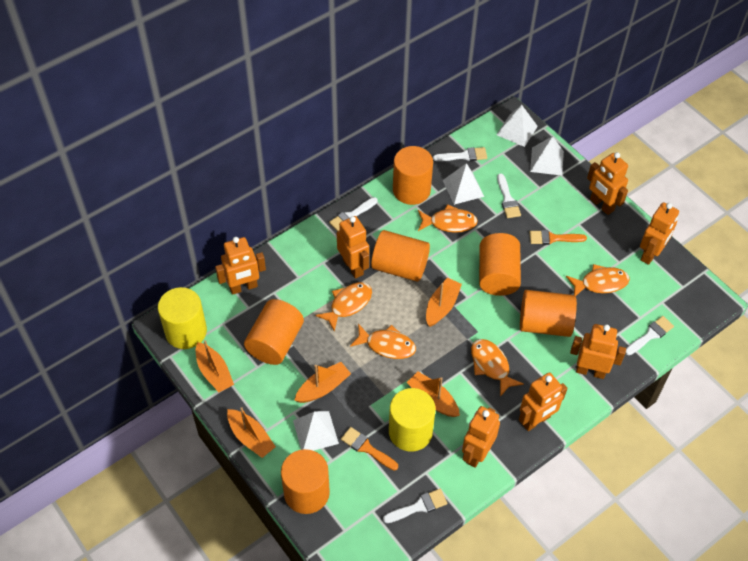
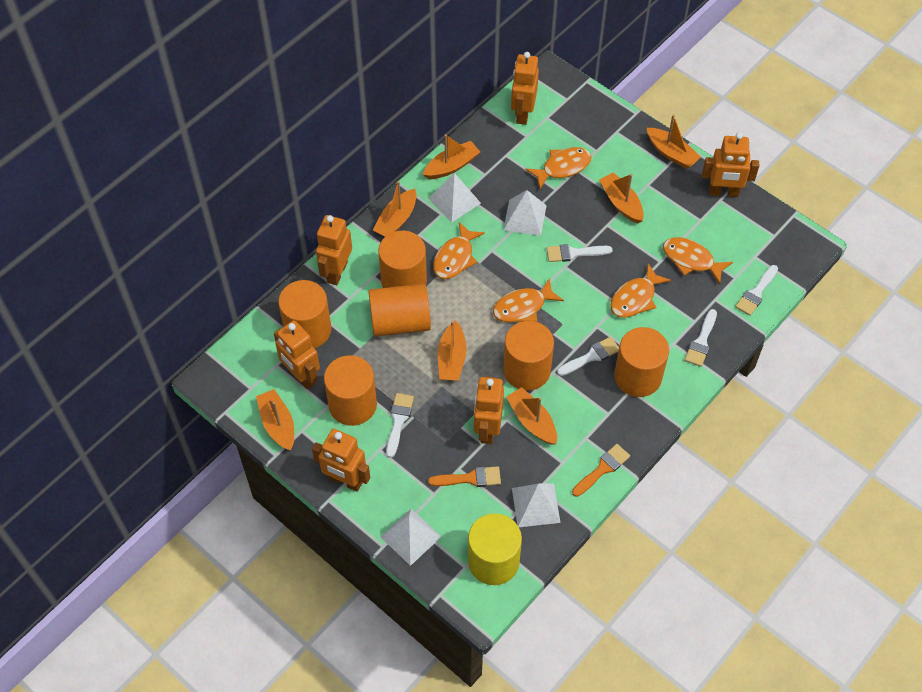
orange boat: 5 -> 7
orange robot: 7 -> 6
yellow cylinder: 2 -> 1

